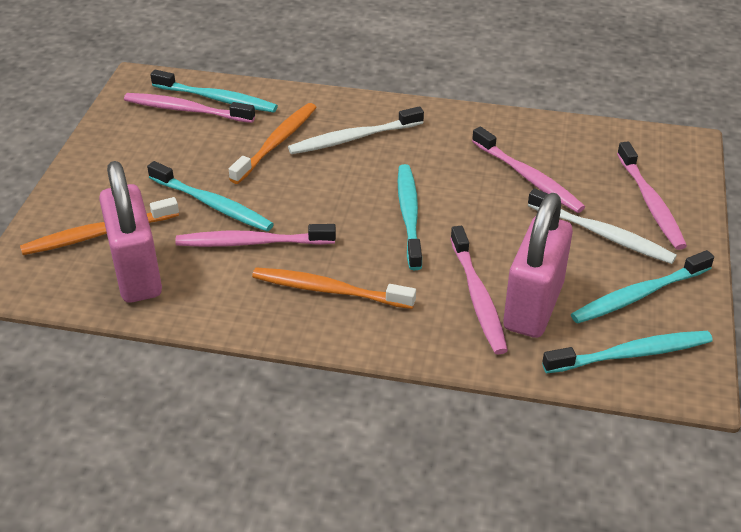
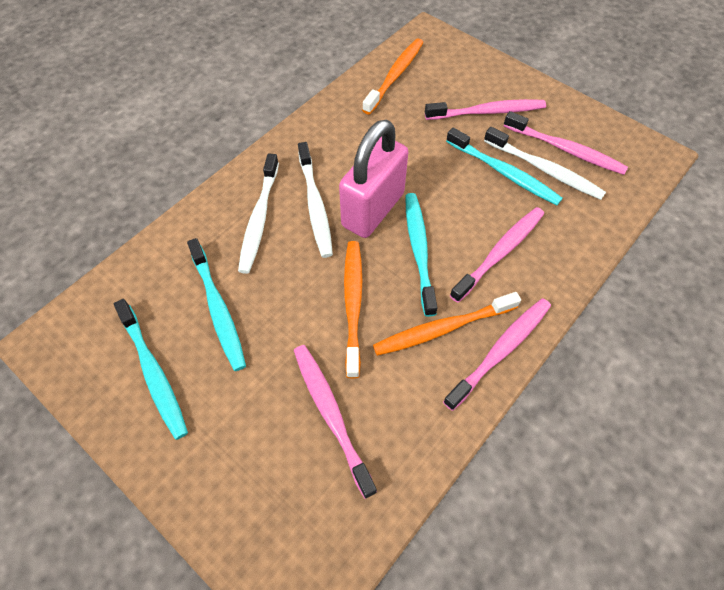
pink padlock: 2 -> 1
turquoise toothbrush: 5 -> 4
white toothbrush: 2 -> 3

